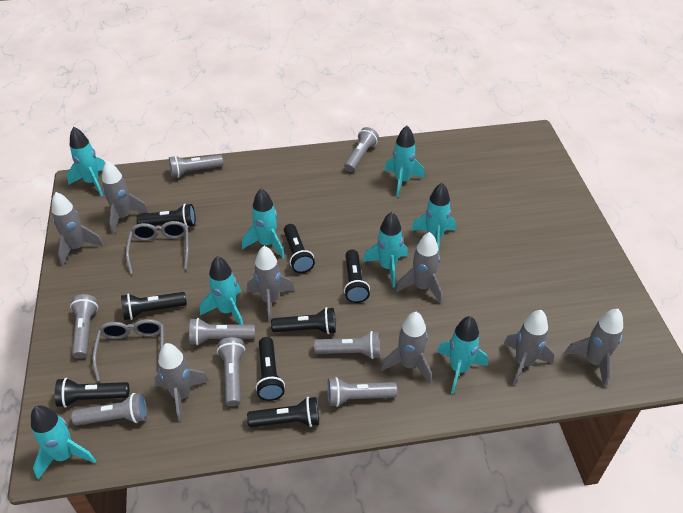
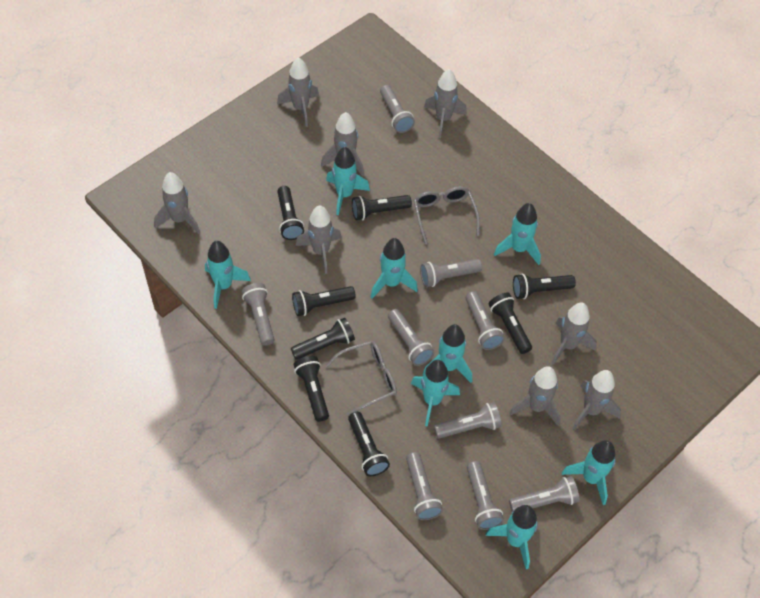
grey flashlight: 8 -> 9

